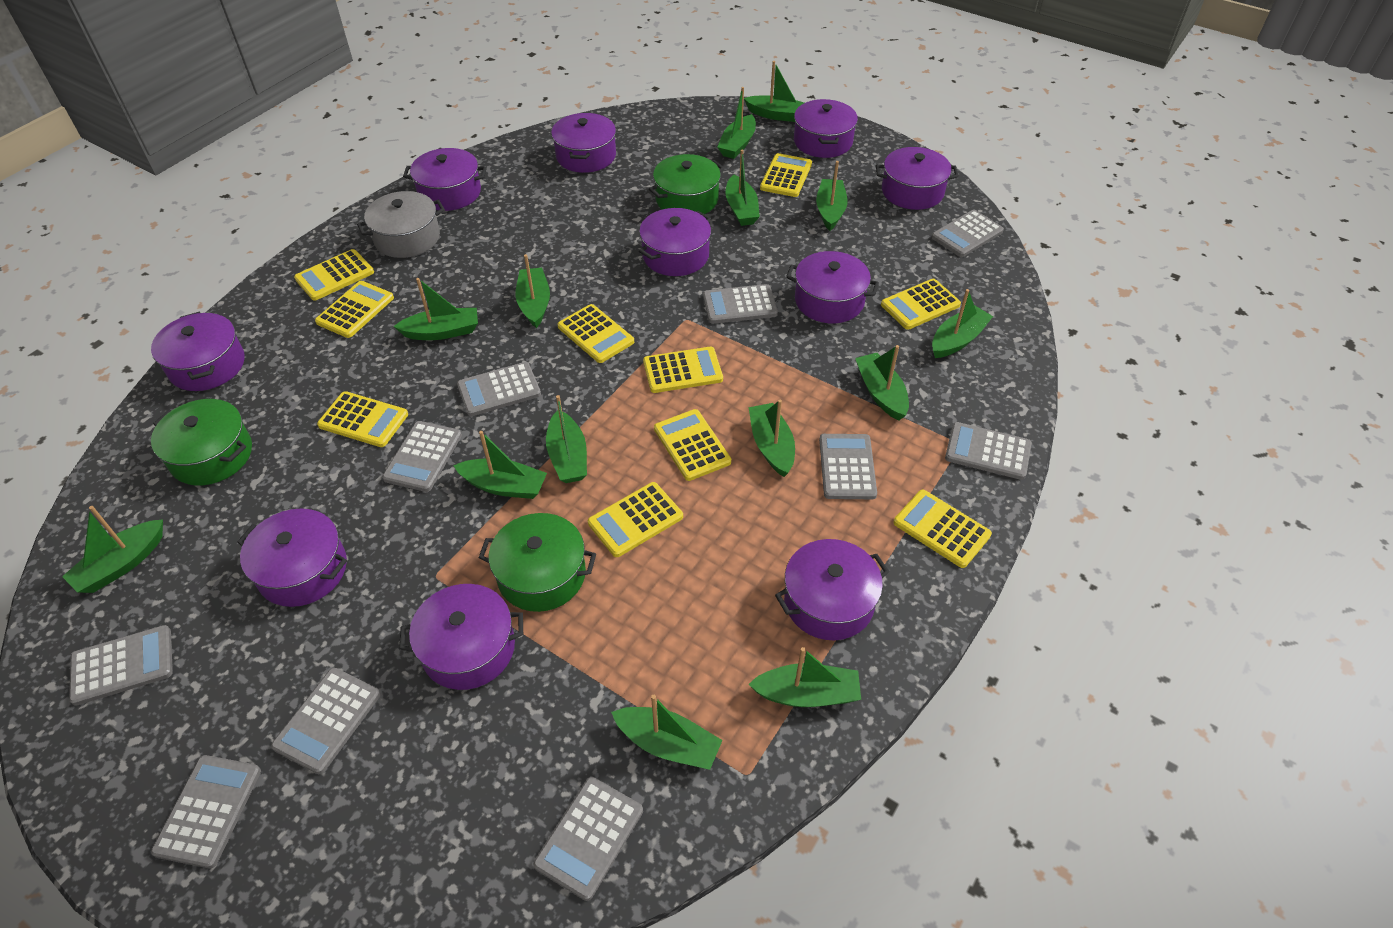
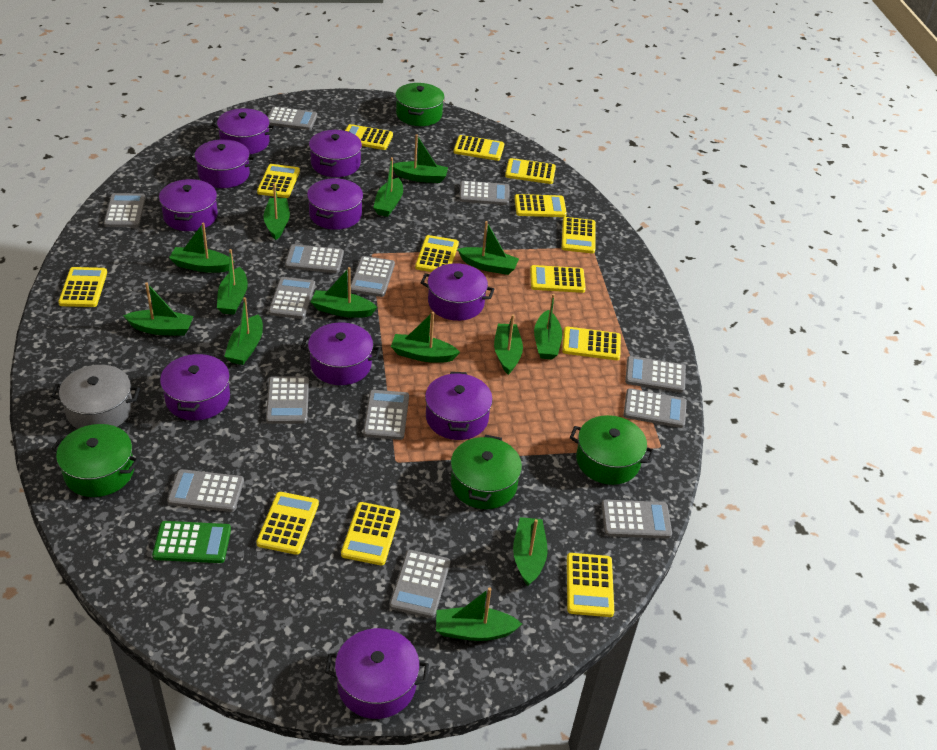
green calculator: 0 -> 1
green pot: 3 -> 4
grey calculator: 10 -> 13
yellow calculator: 10 -> 13

